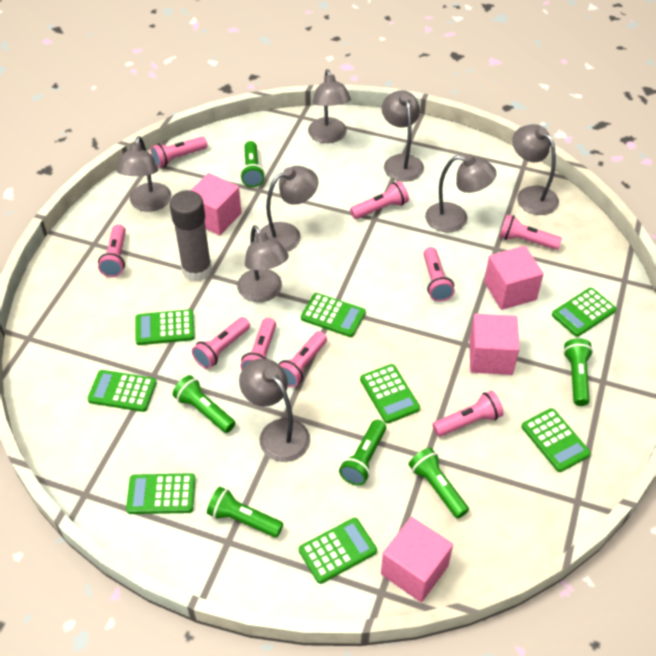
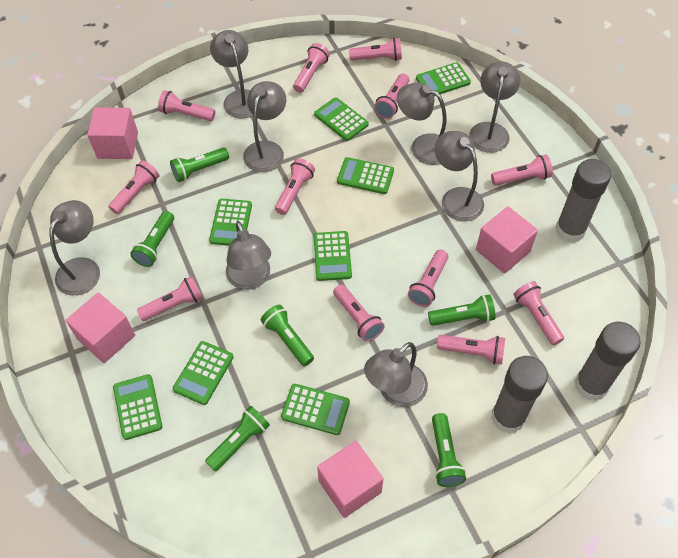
grey glue stick: 1 -> 3
pink flashlight: 9 -> 12

